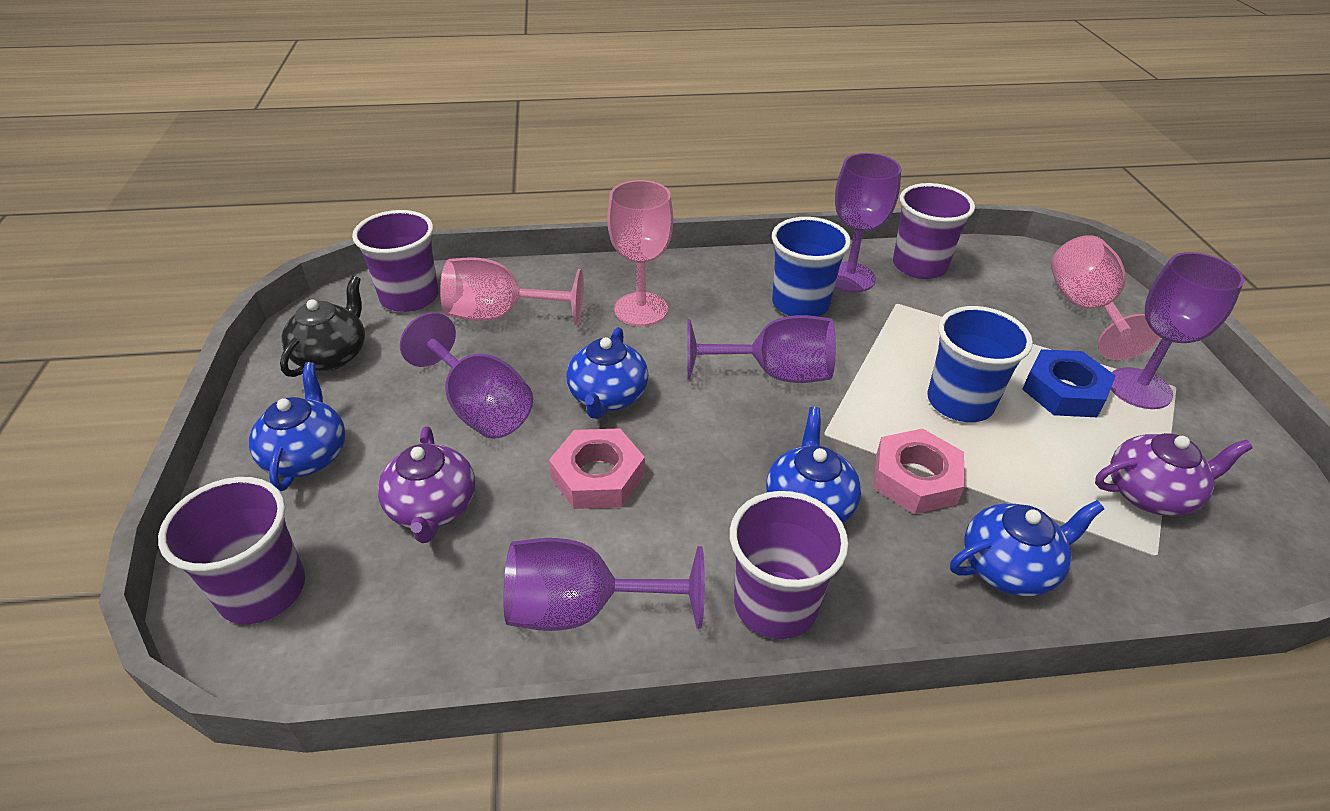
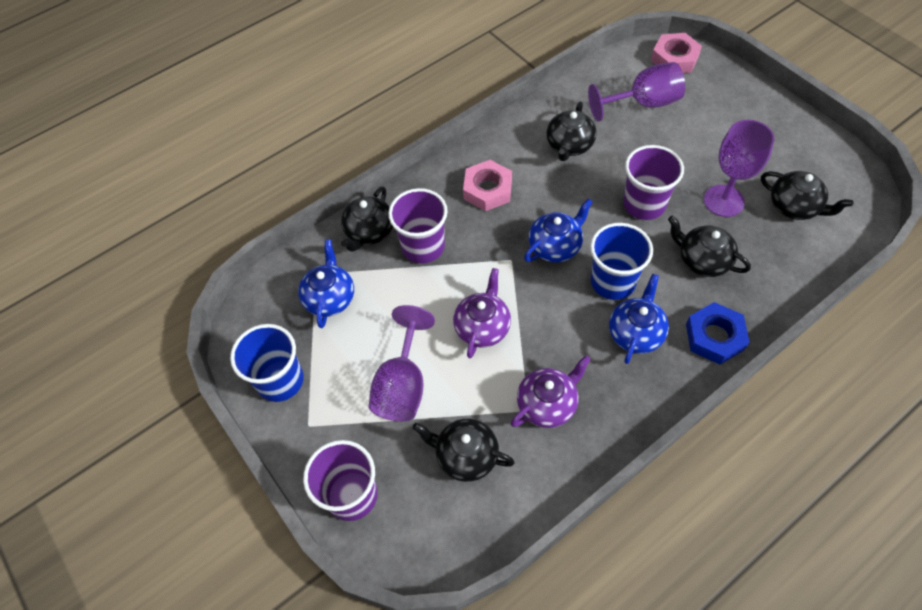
black teapot: 1 -> 5
blue teapot: 4 -> 3
pink goblet: 3 -> 0
purple cup: 4 -> 3
purple goblet: 5 -> 3

